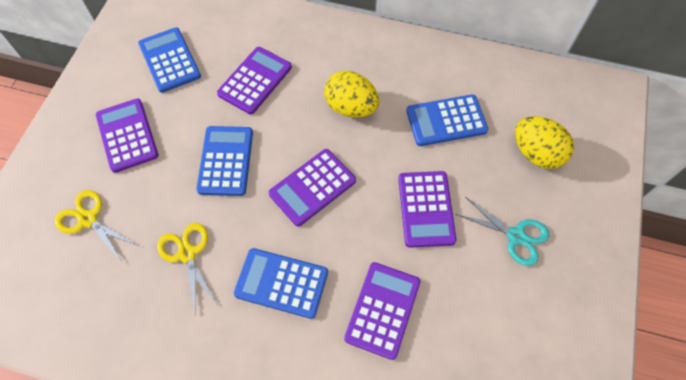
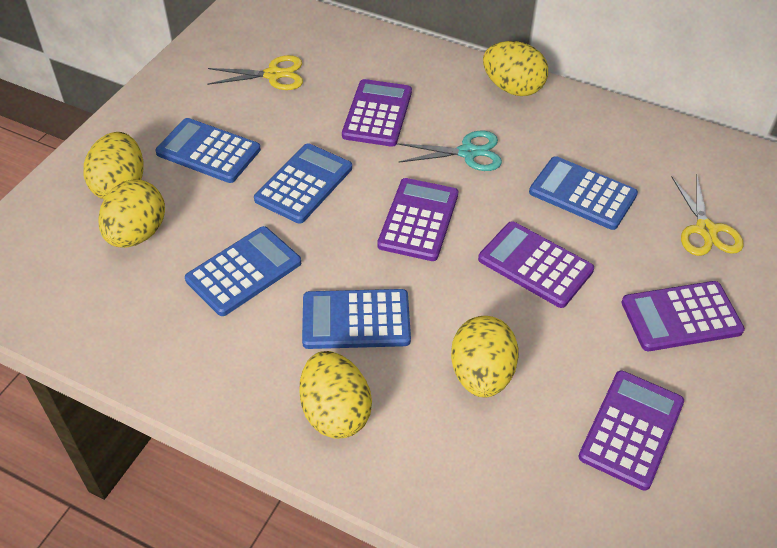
blue calculator: 4 -> 5
yellow egg: 2 -> 5

